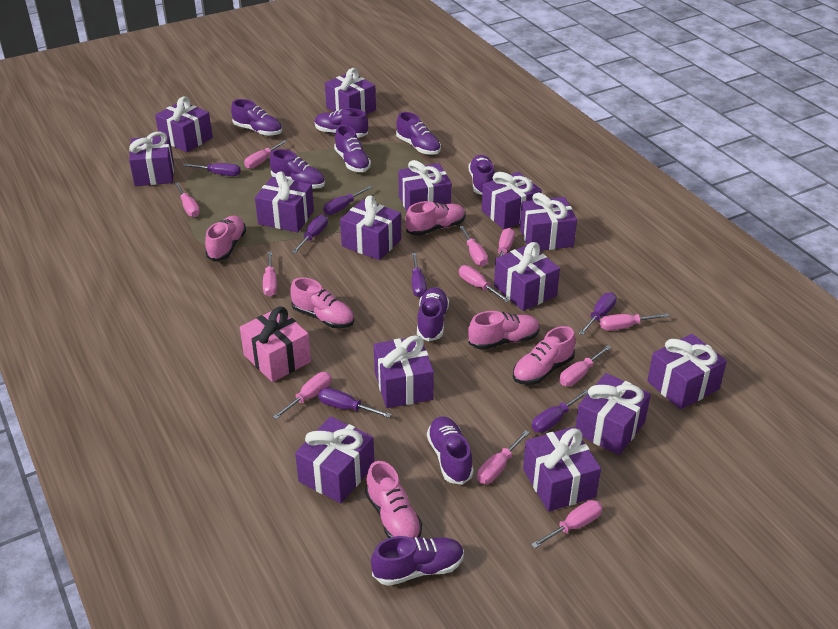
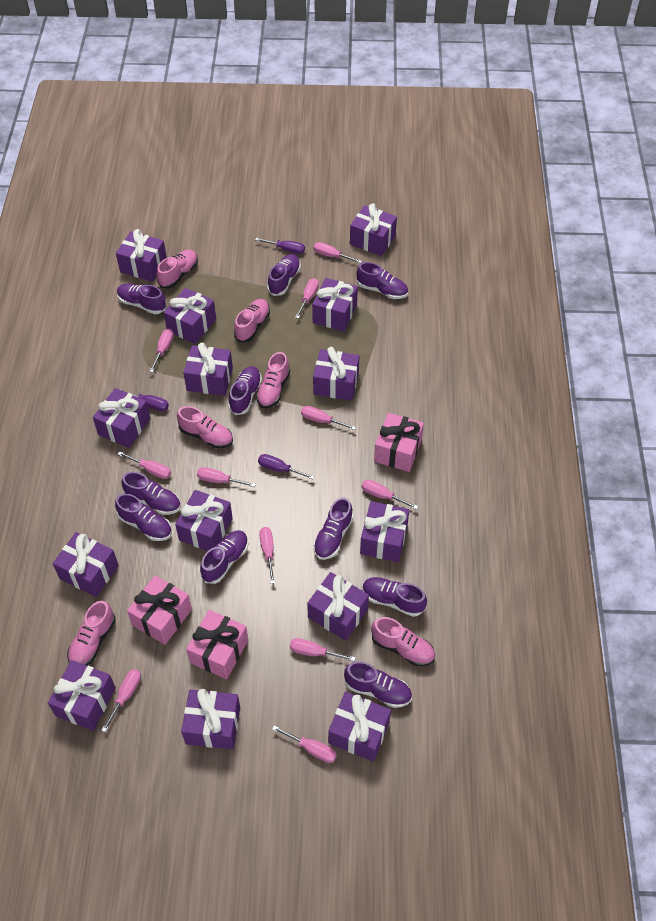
pink gift: 1 -> 3
purple screwdriver: 7 -> 3
purple shoe: 9 -> 10

